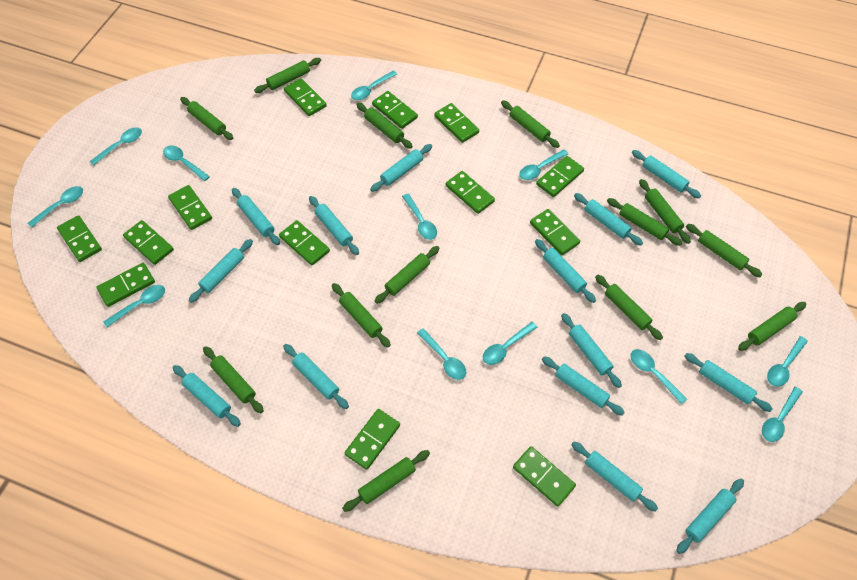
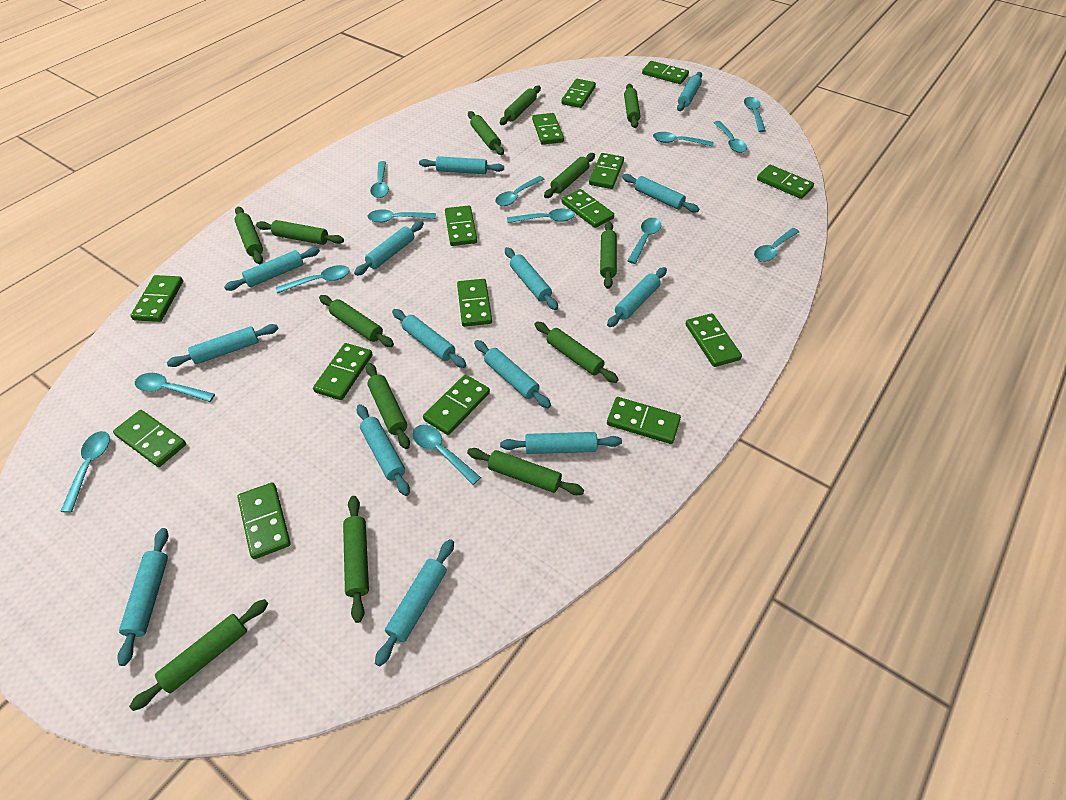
green domino: 13 -> 15
turquoise spoon: 12 -> 13

